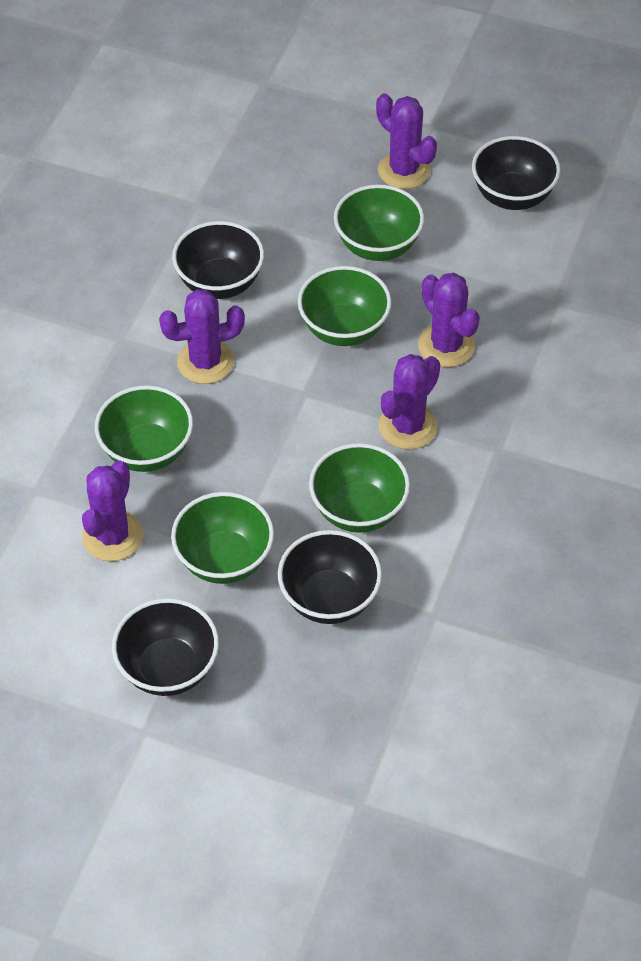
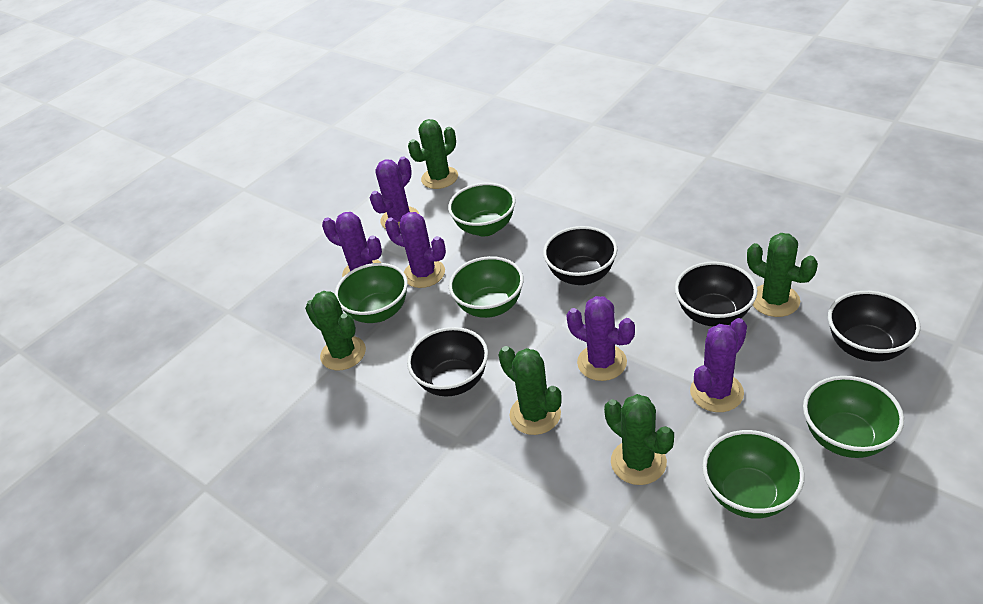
green cactus: 0 -> 5

